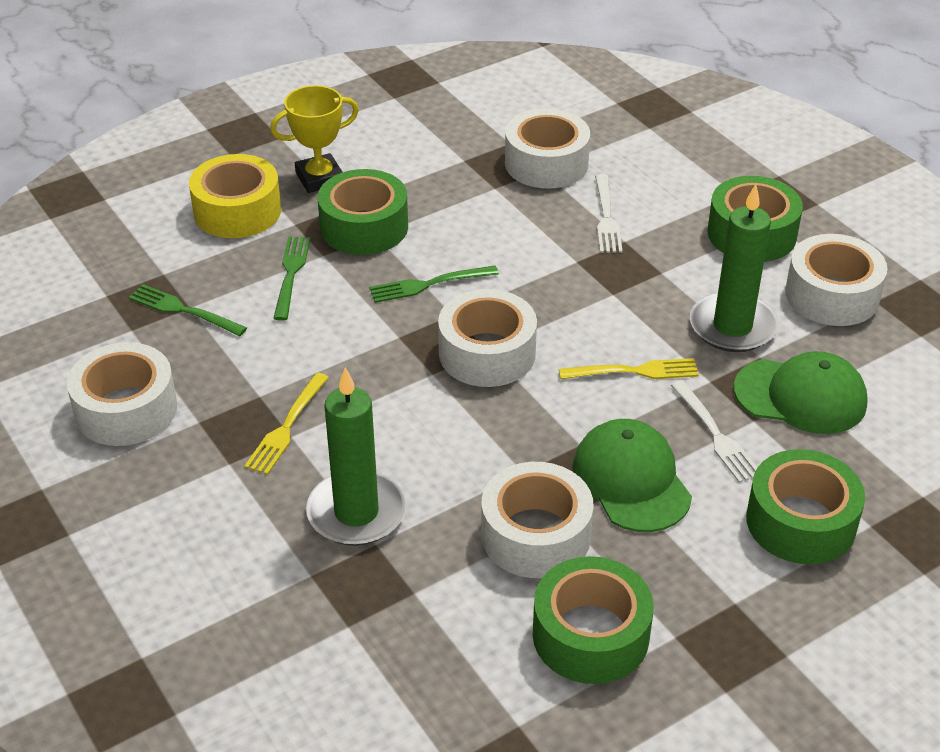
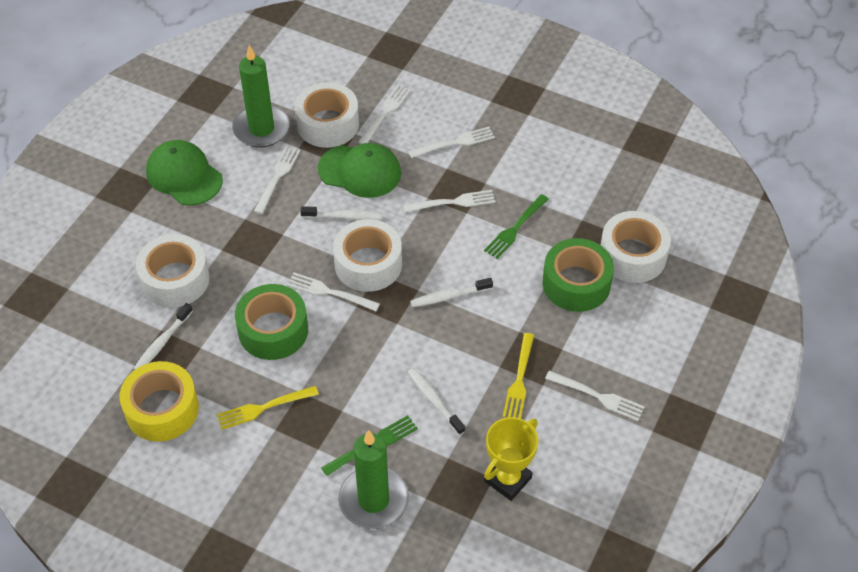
green fork: 3 -> 2
green tape: 4 -> 2
white fork: 2 -> 6
white tape: 5 -> 4
white toothbrush: 0 -> 4

